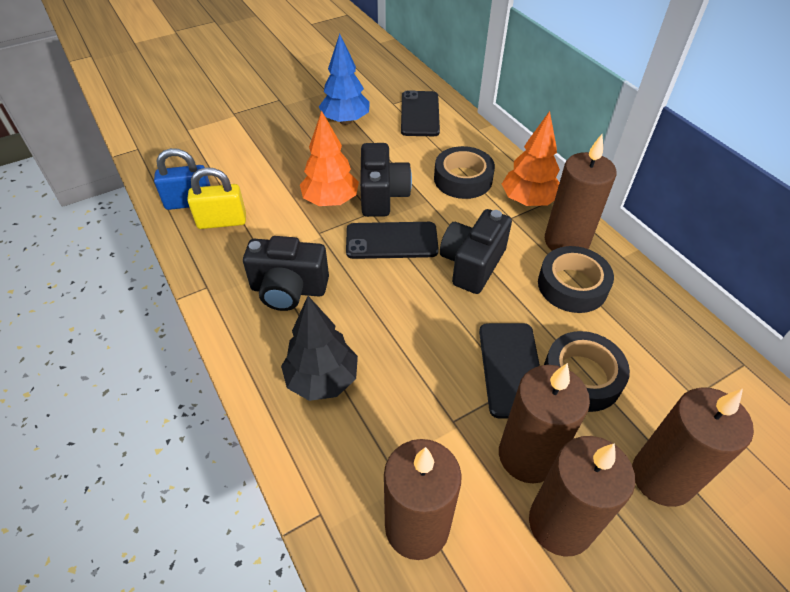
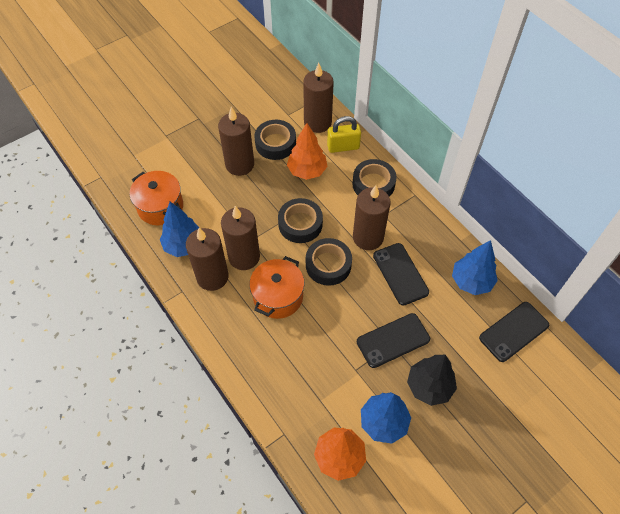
black camera: 3 -> 0
black tape: 3 -> 4
blue padlock: 1 -> 0
blue tree: 1 -> 3
orange pot: 0 -> 2

